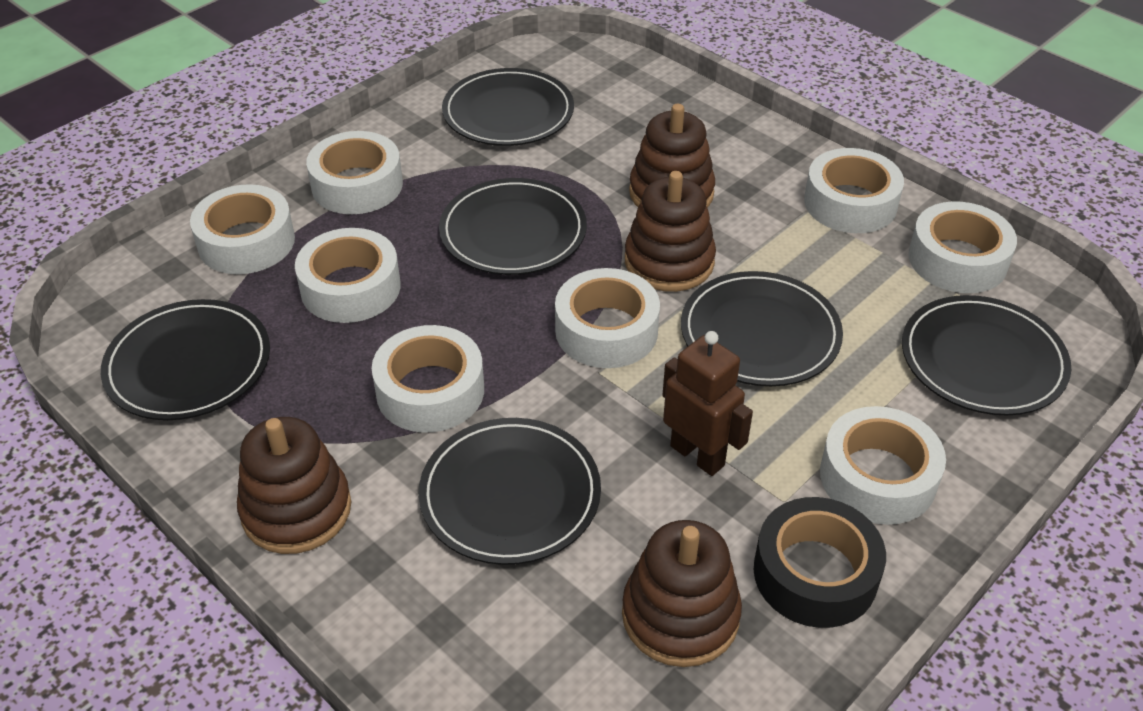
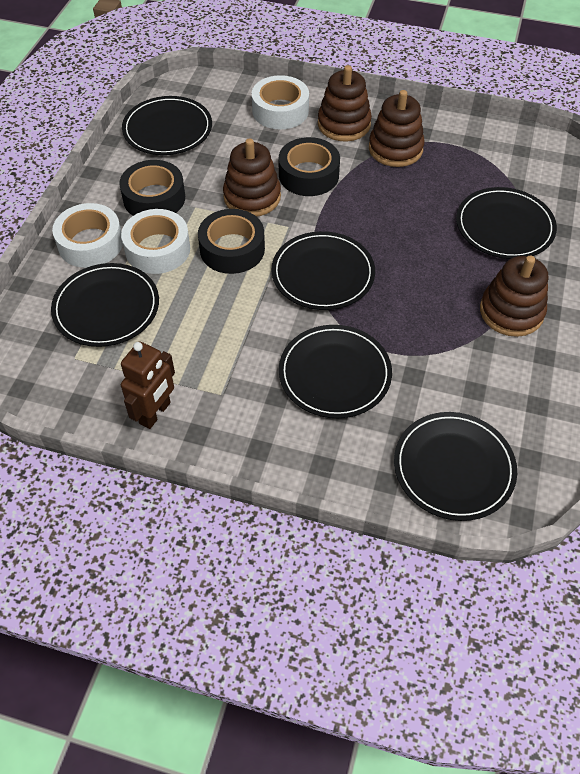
black tape: 1 -> 3
white tape: 8 -> 3

